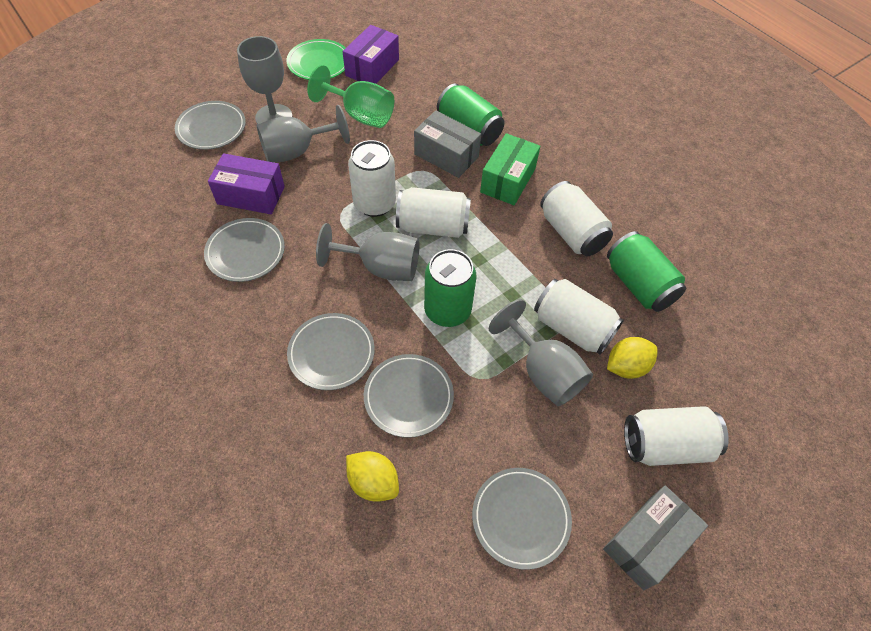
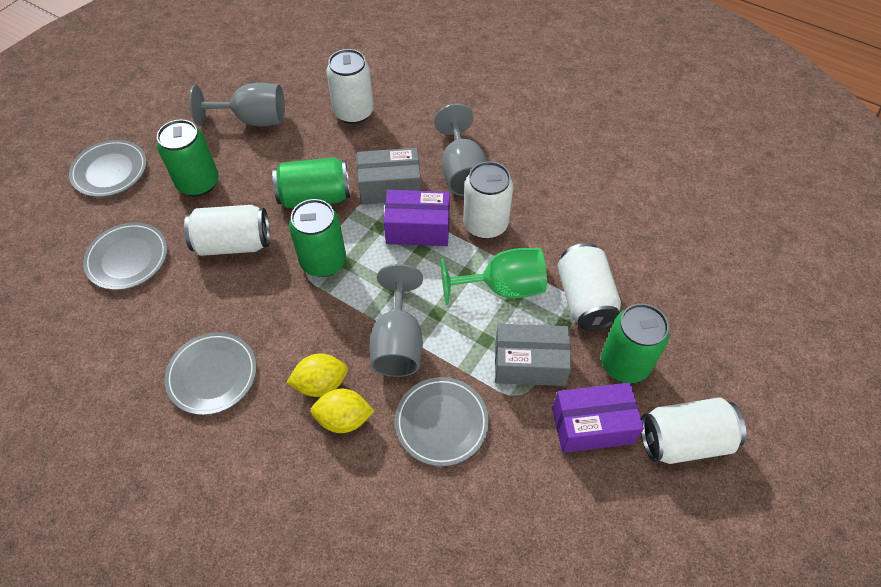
green box: 1 -> 0
green can: 3 -> 4
green plate: 1 -> 0
grey goblet: 4 -> 3
grey plate: 5 -> 4

